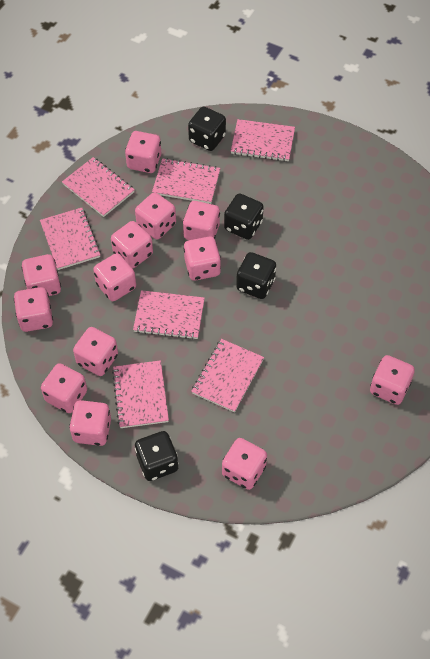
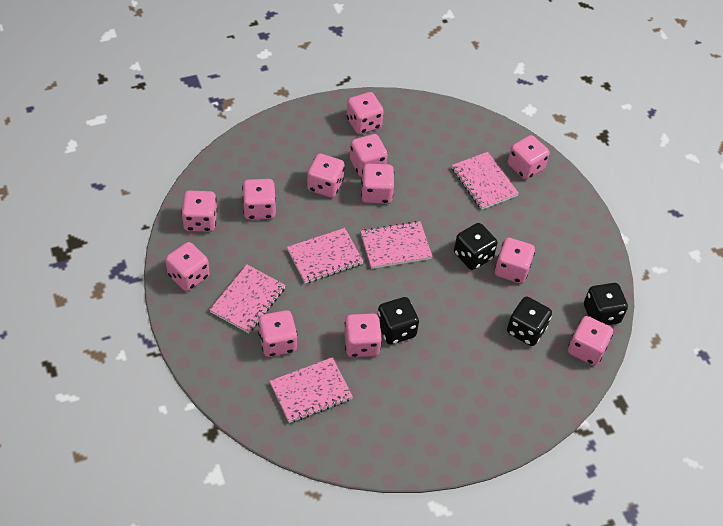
pink dice: 13 -> 12
pink notebook: 7 -> 5

